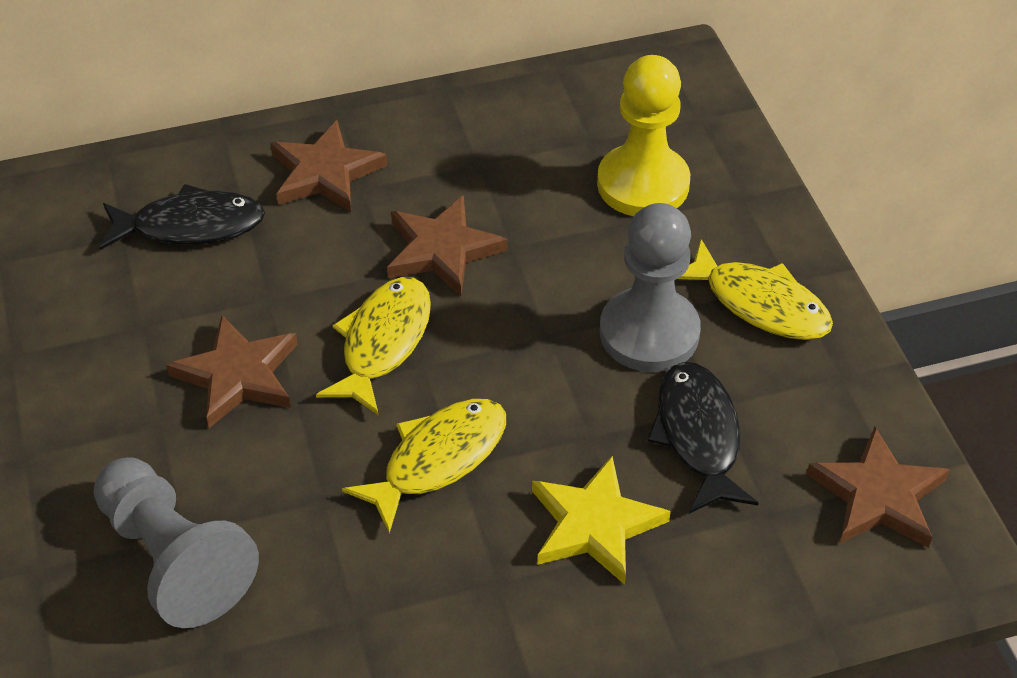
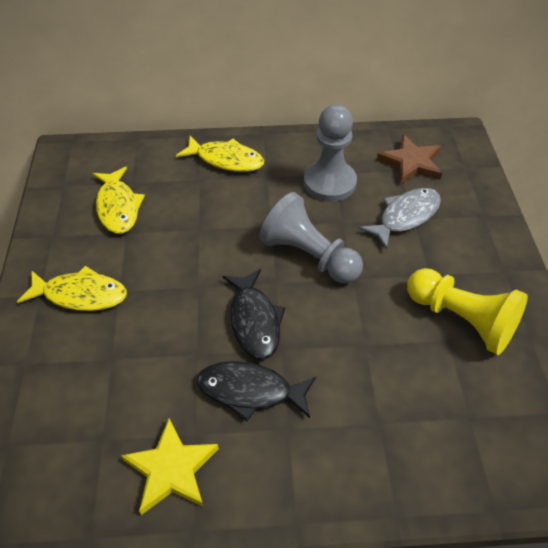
brown star: 4 -> 1
grey fish: 0 -> 1

